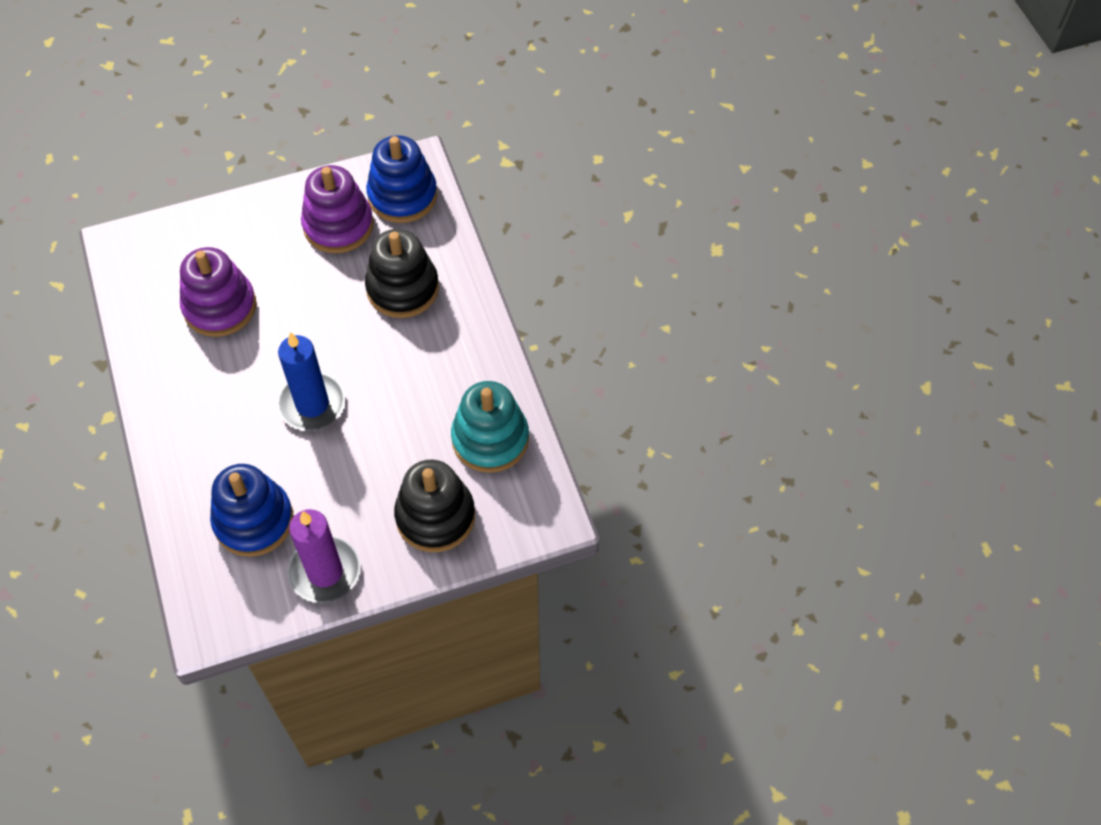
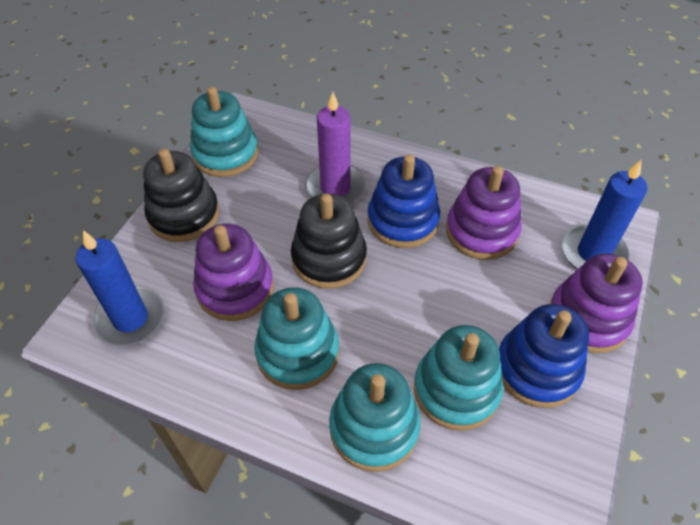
blue candle: 1 -> 2
purple stacking toy: 2 -> 3
turquoise stacking toy: 1 -> 4

